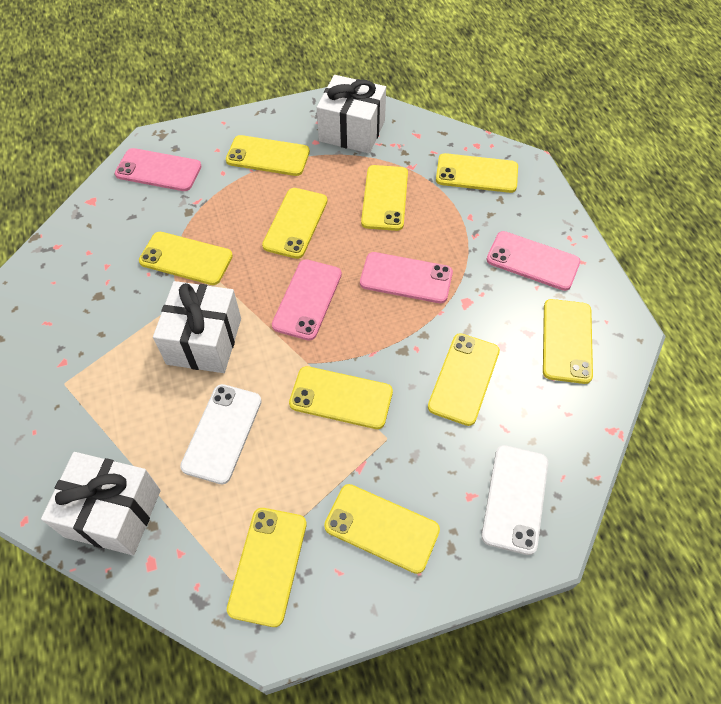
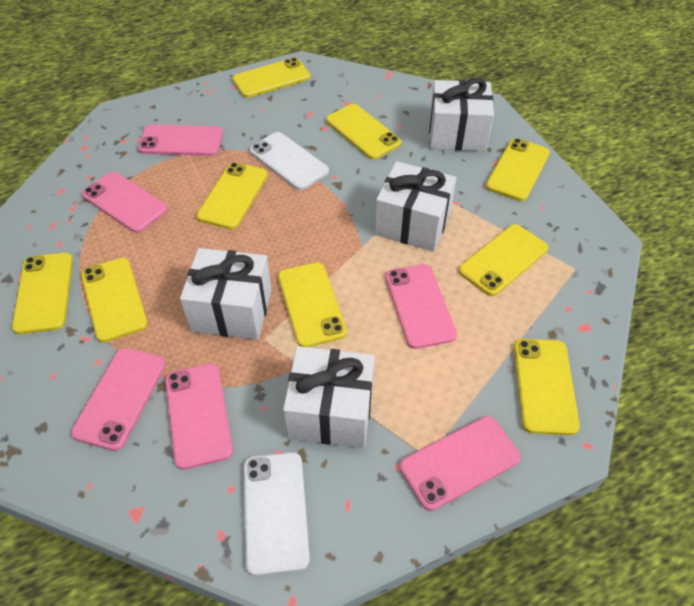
pink phone: 4 -> 6
white gift: 3 -> 4
yellow phone: 10 -> 9

